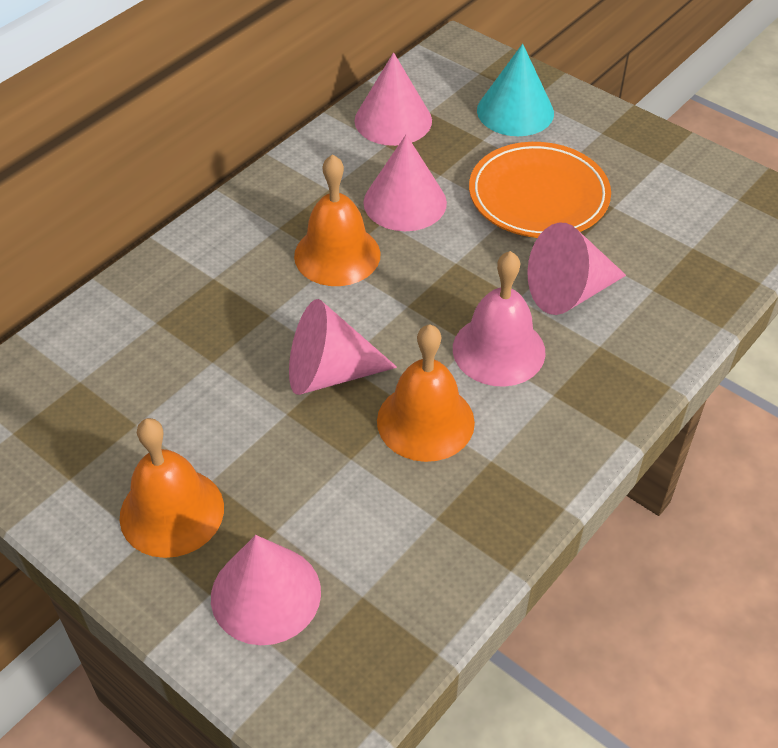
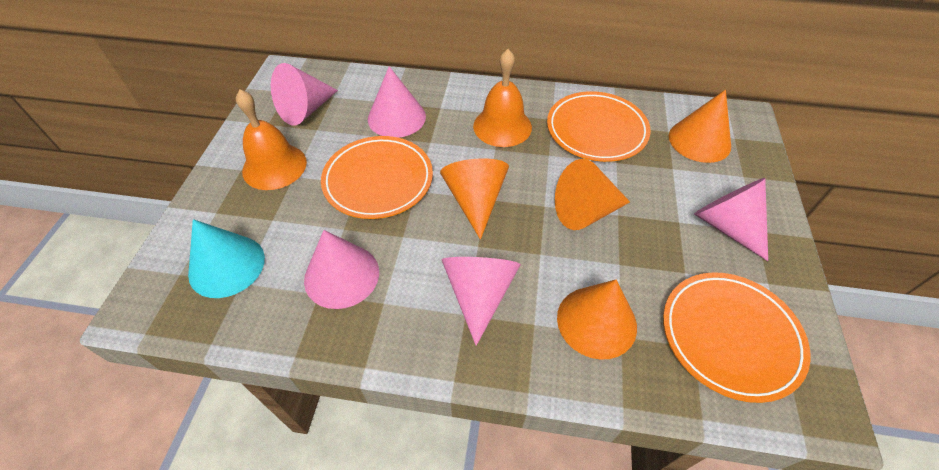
orange bell: 3 -> 2
orange cone: 0 -> 4
orange plate: 1 -> 3
pink bell: 1 -> 0

